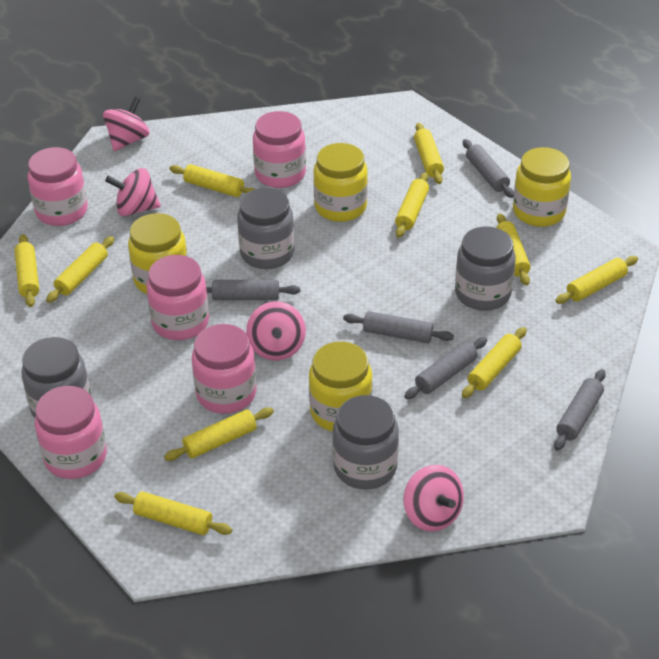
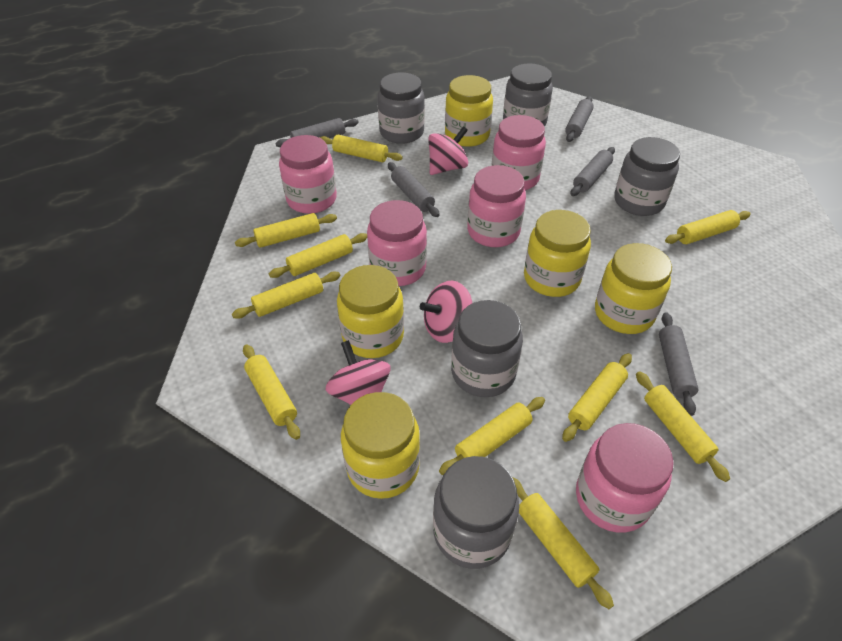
grey jar: 4 -> 5
pink spinning top: 4 -> 3
yellow jar: 4 -> 5

